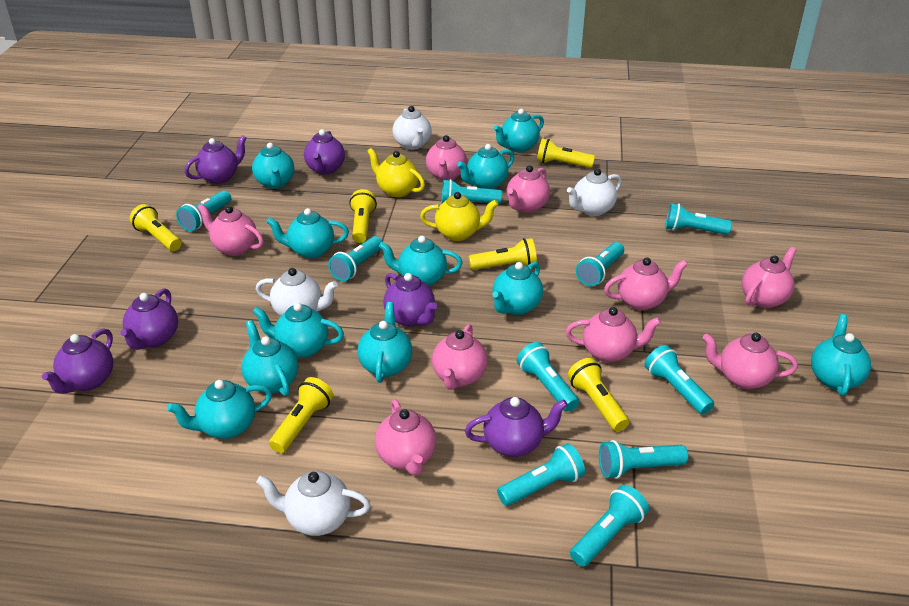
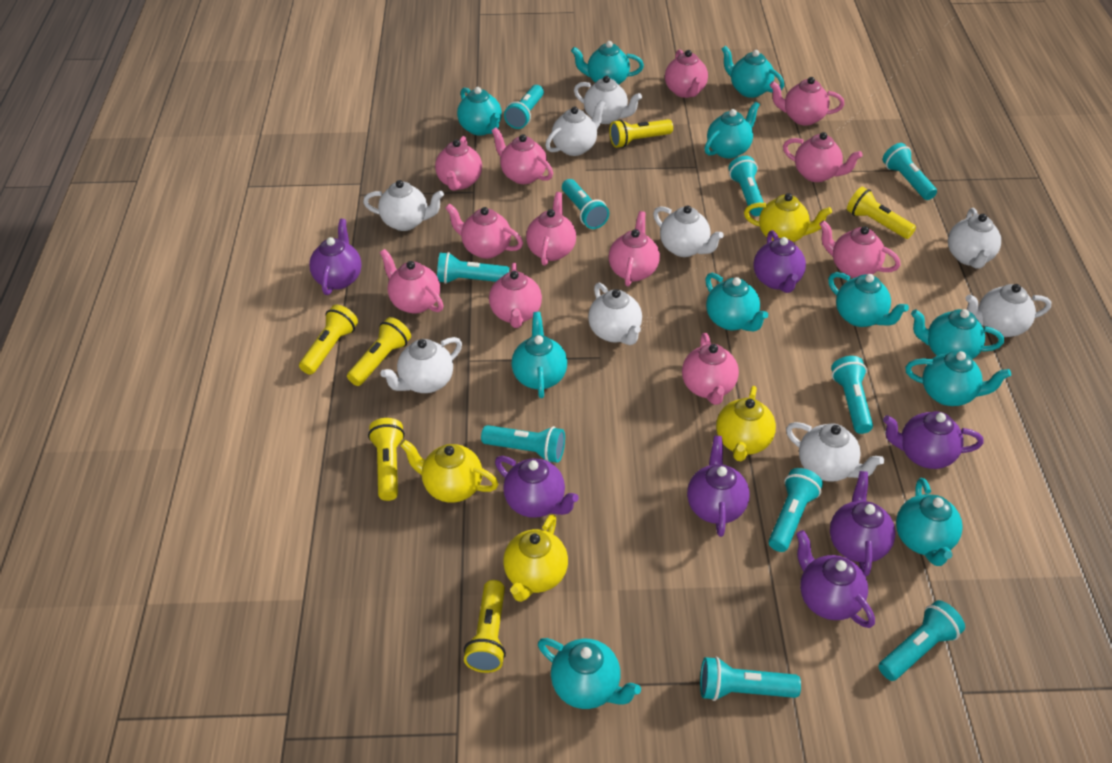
pink teapot: 9 -> 12
purple teapot: 6 -> 7
white teapot: 4 -> 9
yellow teapot: 2 -> 4

